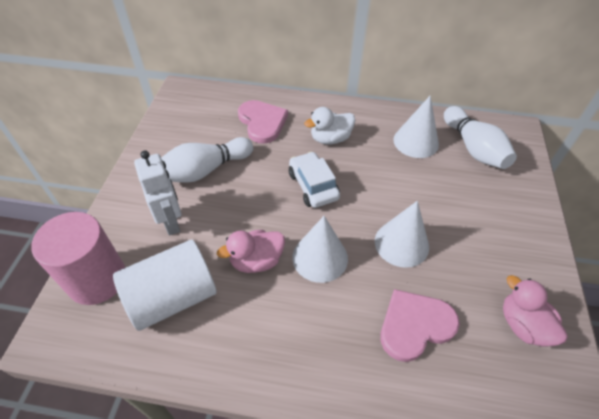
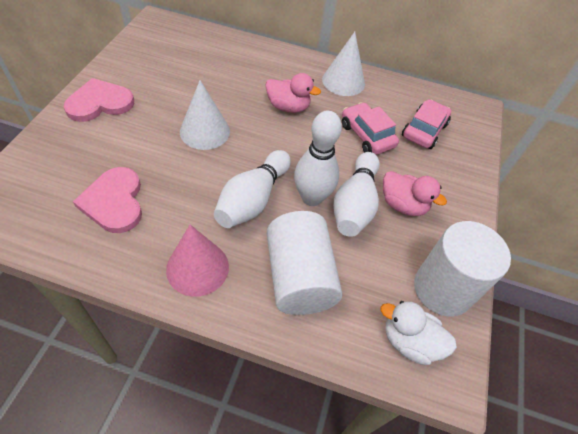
pink car: 0 -> 2
pink cone: 0 -> 1
pink cylinder: 1 -> 0
white bowling pin: 2 -> 3
white car: 1 -> 0
white cone: 3 -> 2
white cylinder: 1 -> 2
white robot: 1 -> 0

